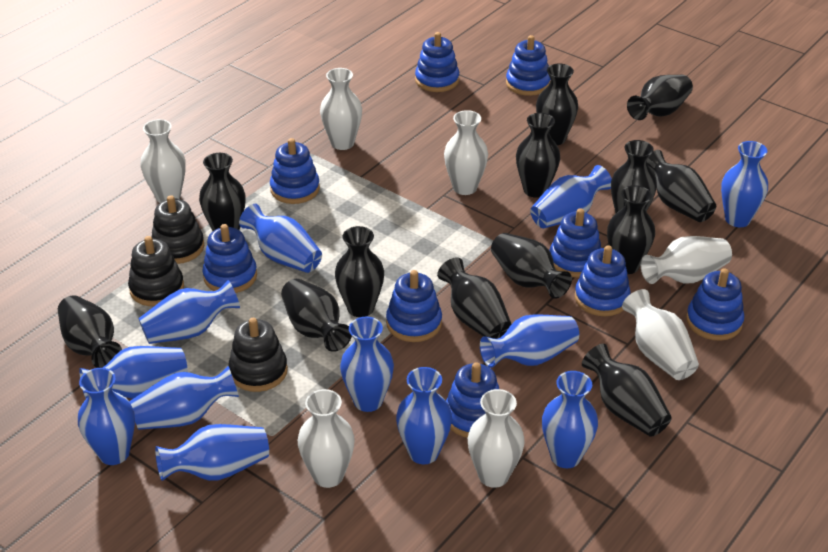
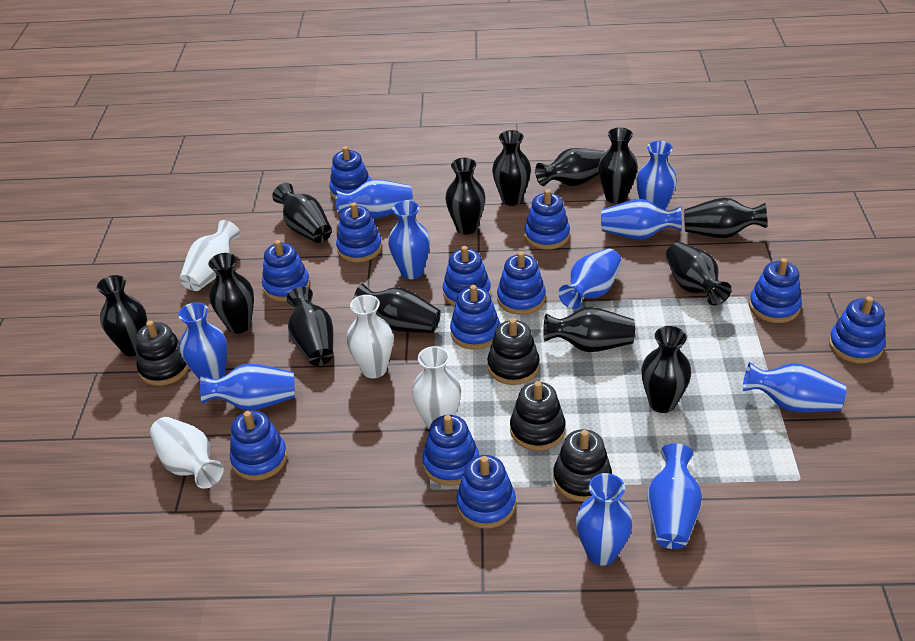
black stacking toy: 3 -> 4
blue stacking toy: 9 -> 12
blue vase: 12 -> 10
white vase: 7 -> 4

